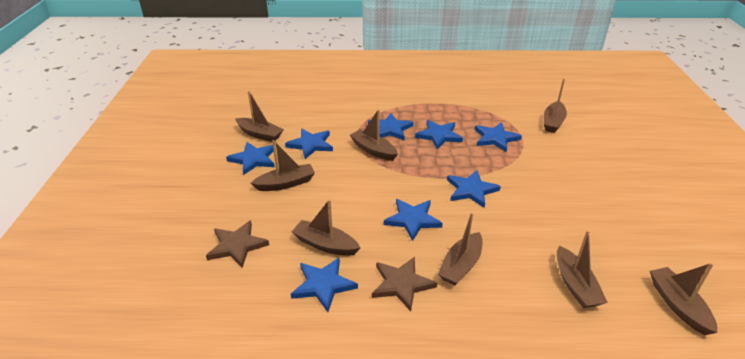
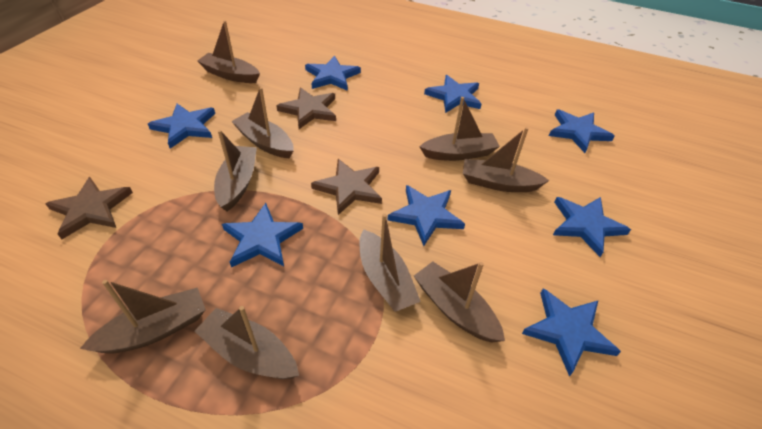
brown boat: 8 -> 9
brown star: 2 -> 3

